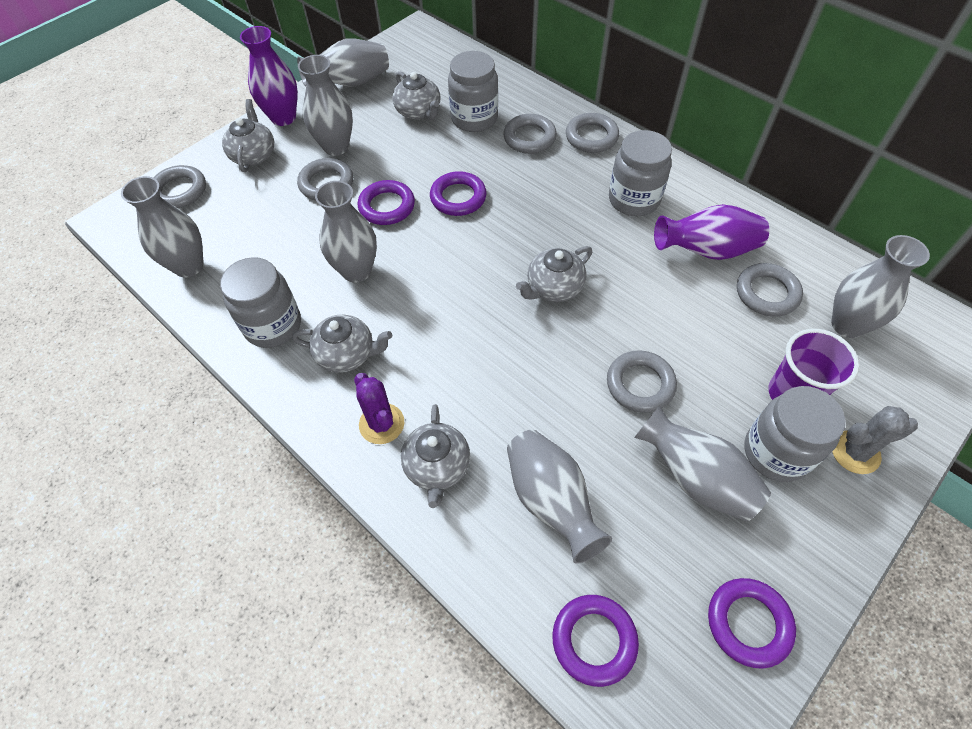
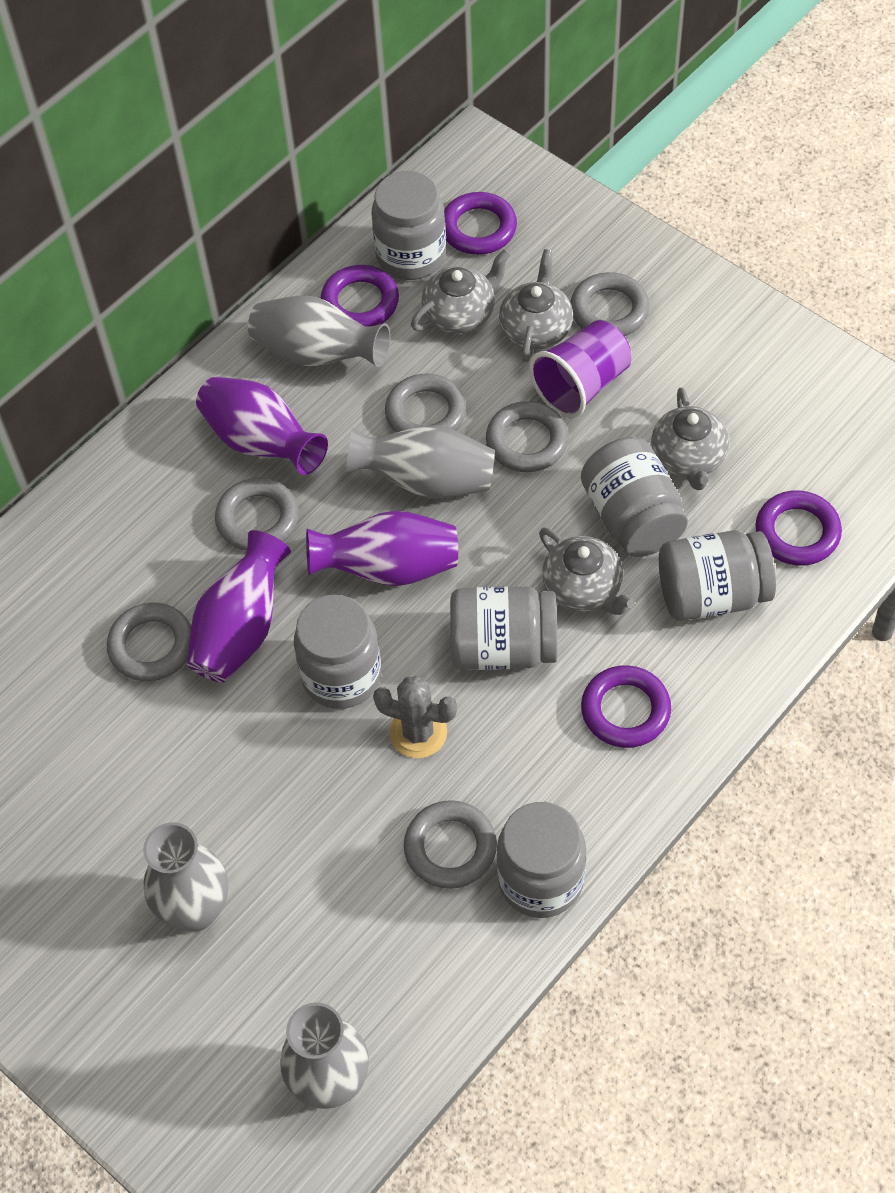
grey jar: 4 -> 6
grey teapot: 5 -> 4
grey vase: 7 -> 4
purple cactus: 1 -> 0
purple vase: 2 -> 3

